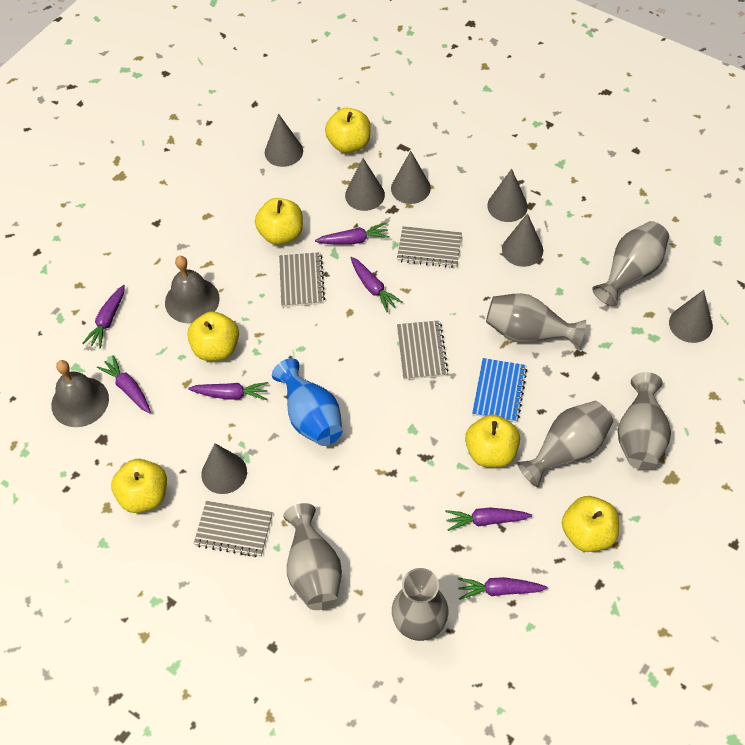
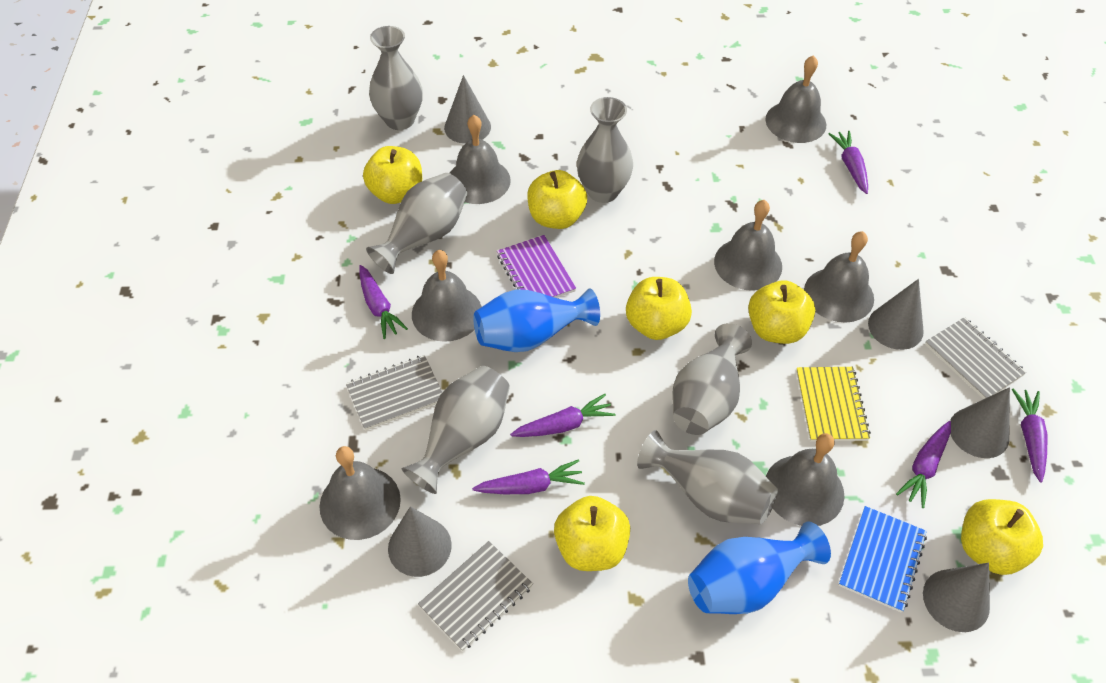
blue vase: 1 -> 2
grey bell: 2 -> 7
grey cone: 7 -> 5
grey notebook: 4 -> 3
purple carrot: 7 -> 6
purple notebook: 0 -> 1
yellow notebook: 0 -> 1

